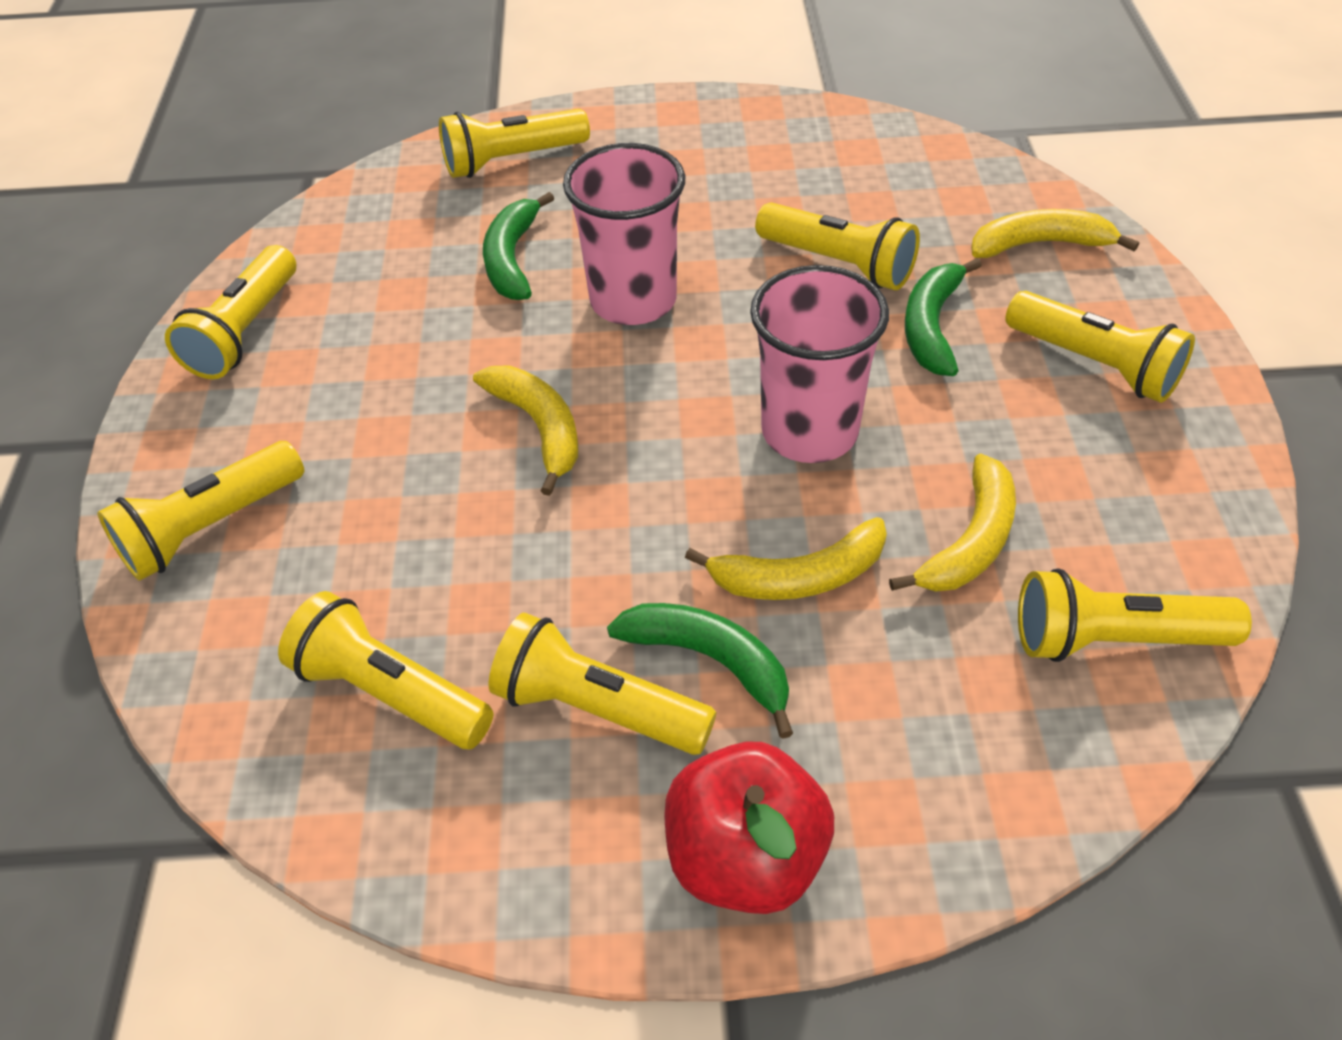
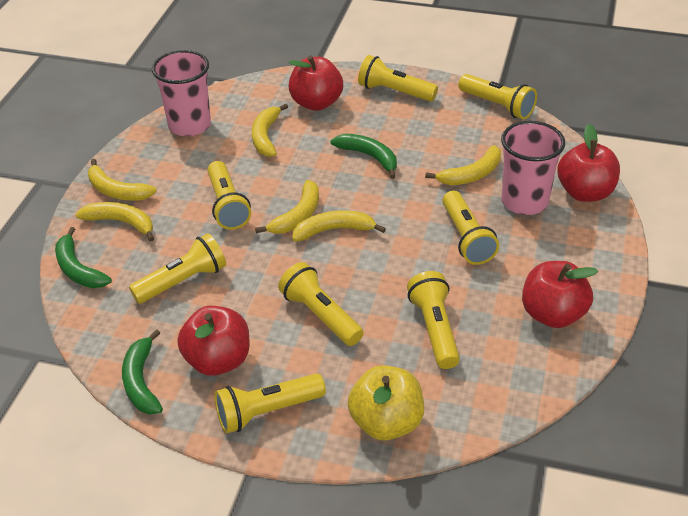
red apple: 1 -> 4
yellow apple: 0 -> 1
yellow banana: 4 -> 6

